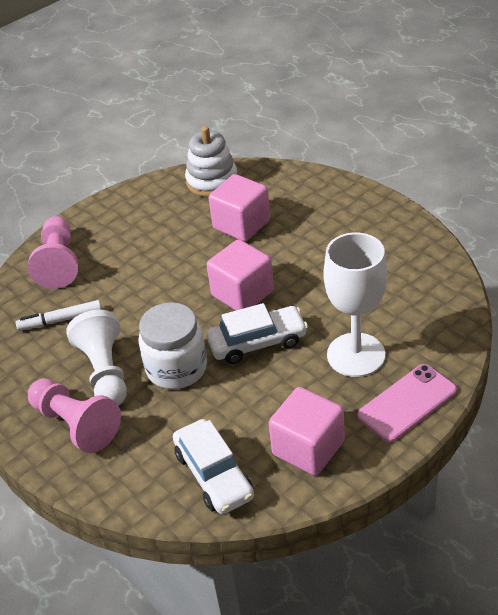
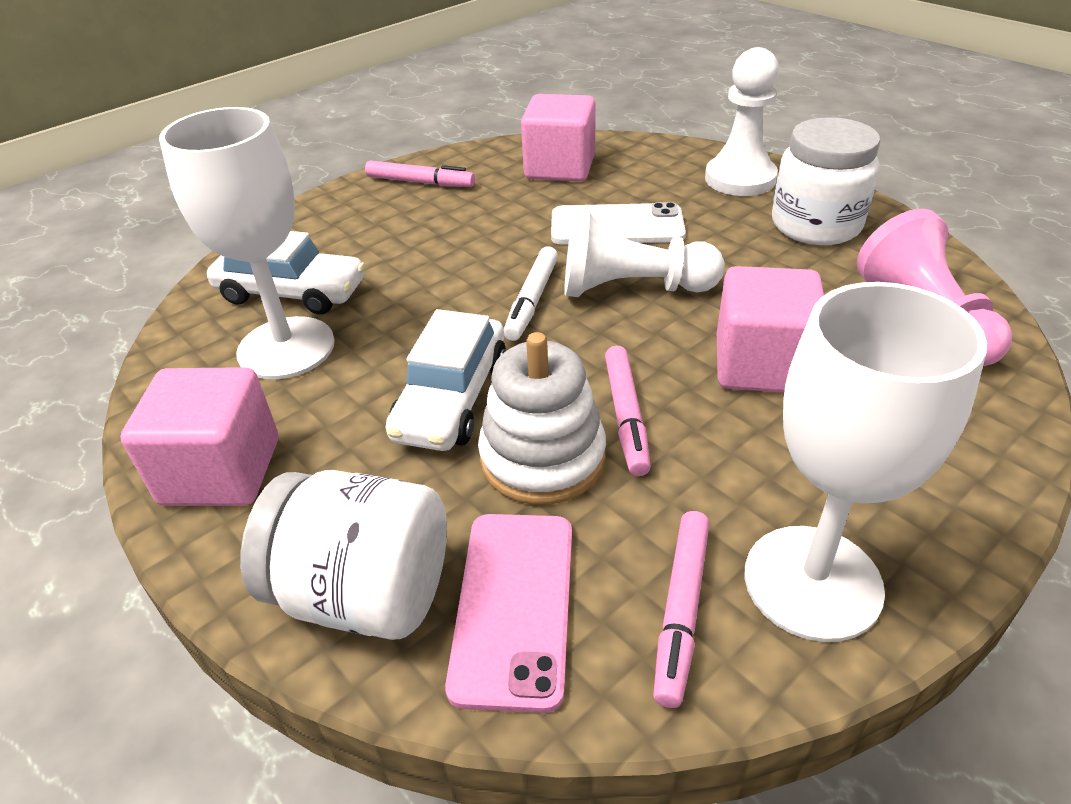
pink marker: 0 -> 3
pink pawn: 2 -> 1
white goblet: 1 -> 2
white jar: 1 -> 2
white pawn: 1 -> 2
white phone: 0 -> 1

